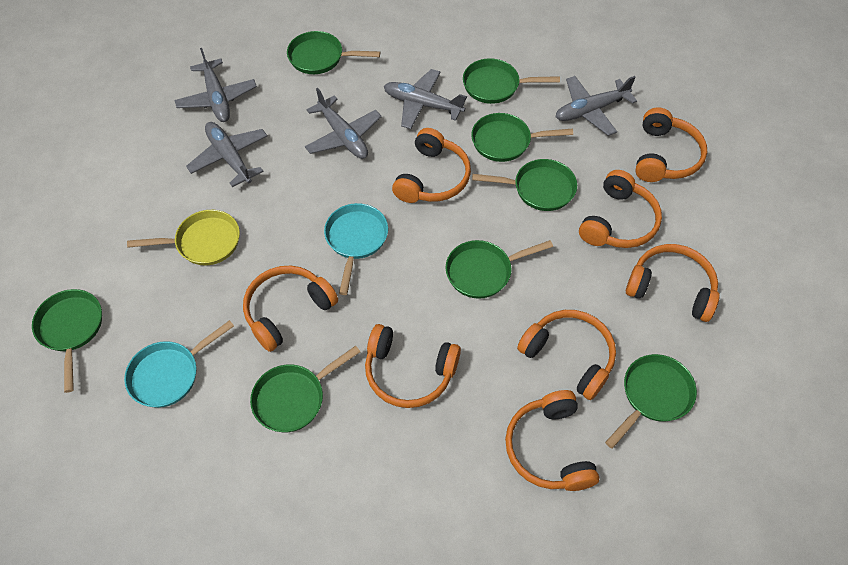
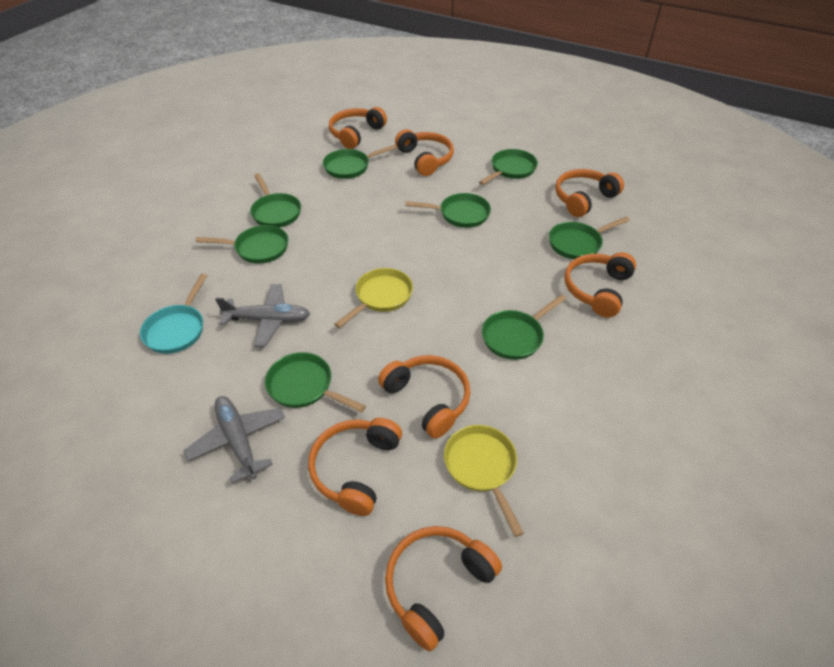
grey plane: 5 -> 2
orange headphones: 8 -> 7
turquoise pan: 2 -> 1
yellow pan: 1 -> 2

